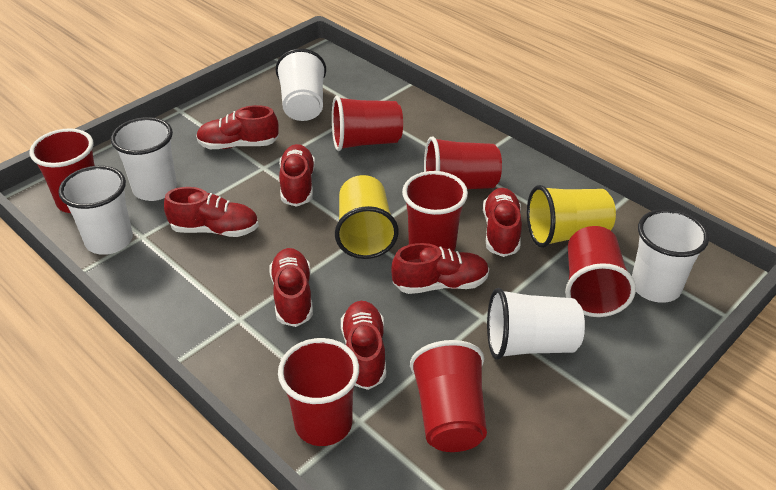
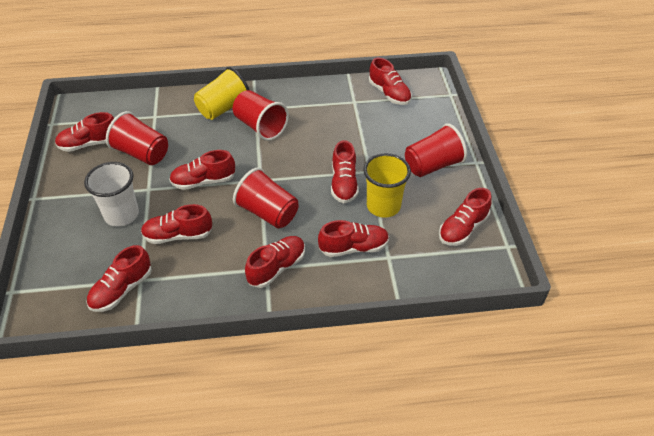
red cup: 7 -> 4
red shoe: 7 -> 9
white cup: 5 -> 1

